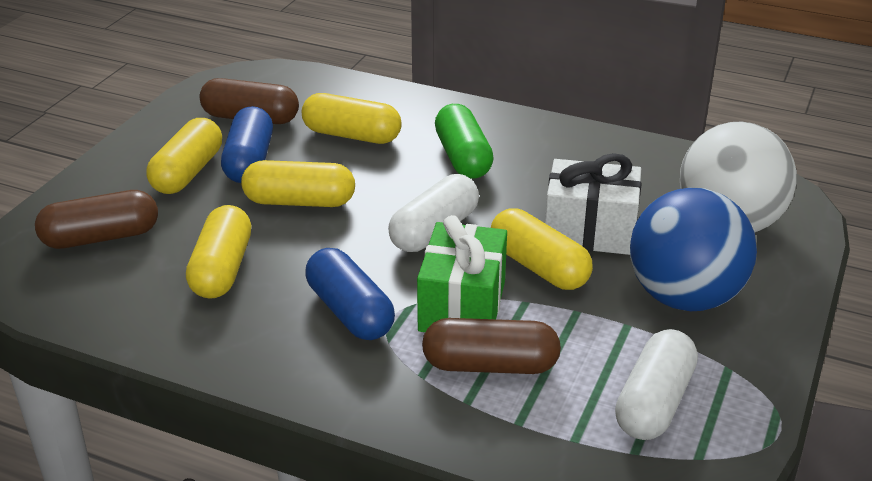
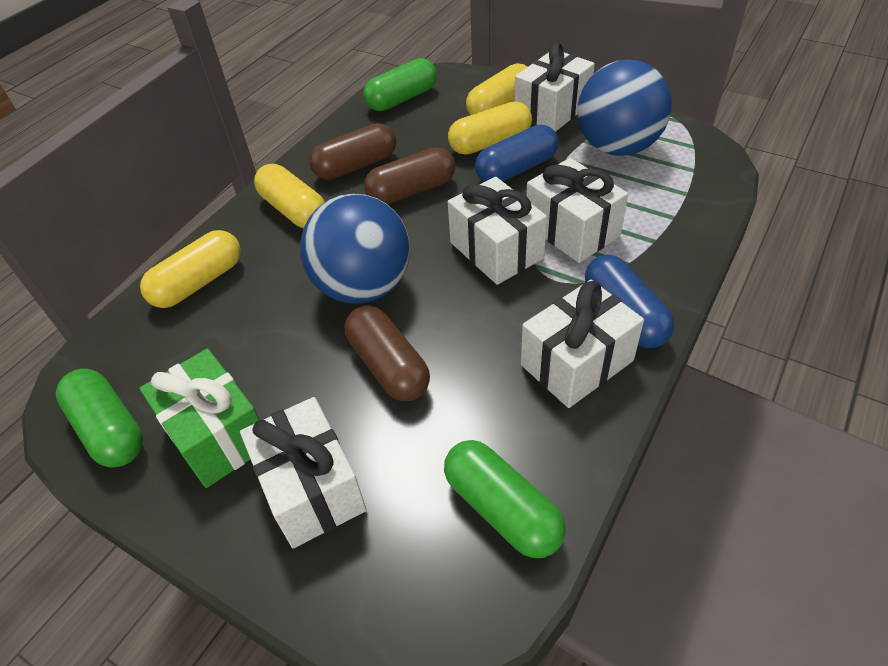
blue ball: 1 -> 2
green capsule: 1 -> 3
white ball: 1 -> 0
white capsule: 2 -> 0
white gift: 1 -> 5
yellow capsule: 5 -> 4

